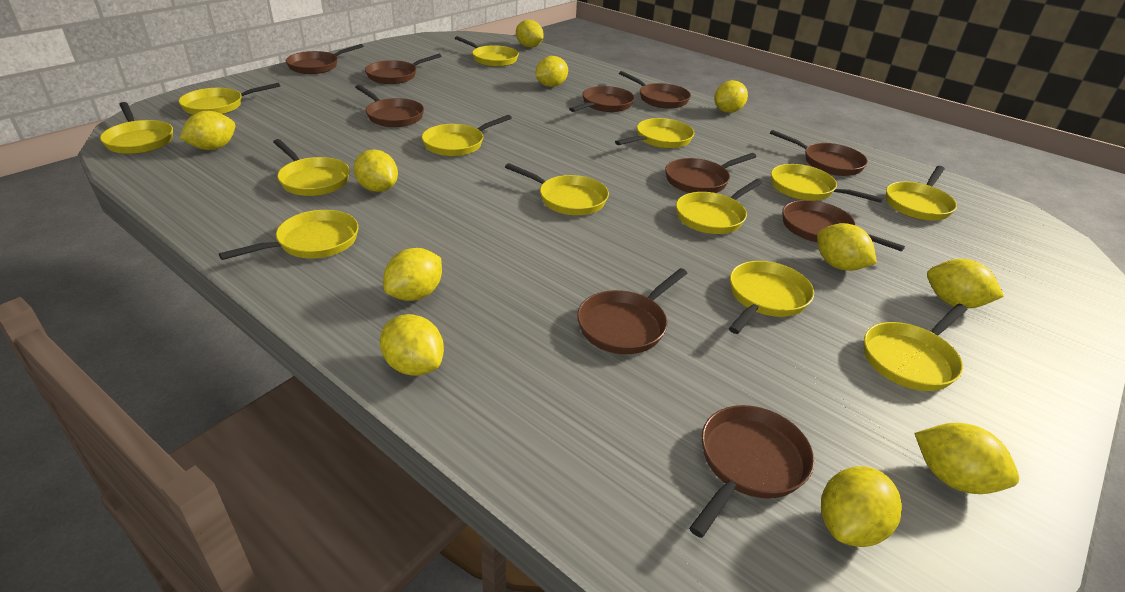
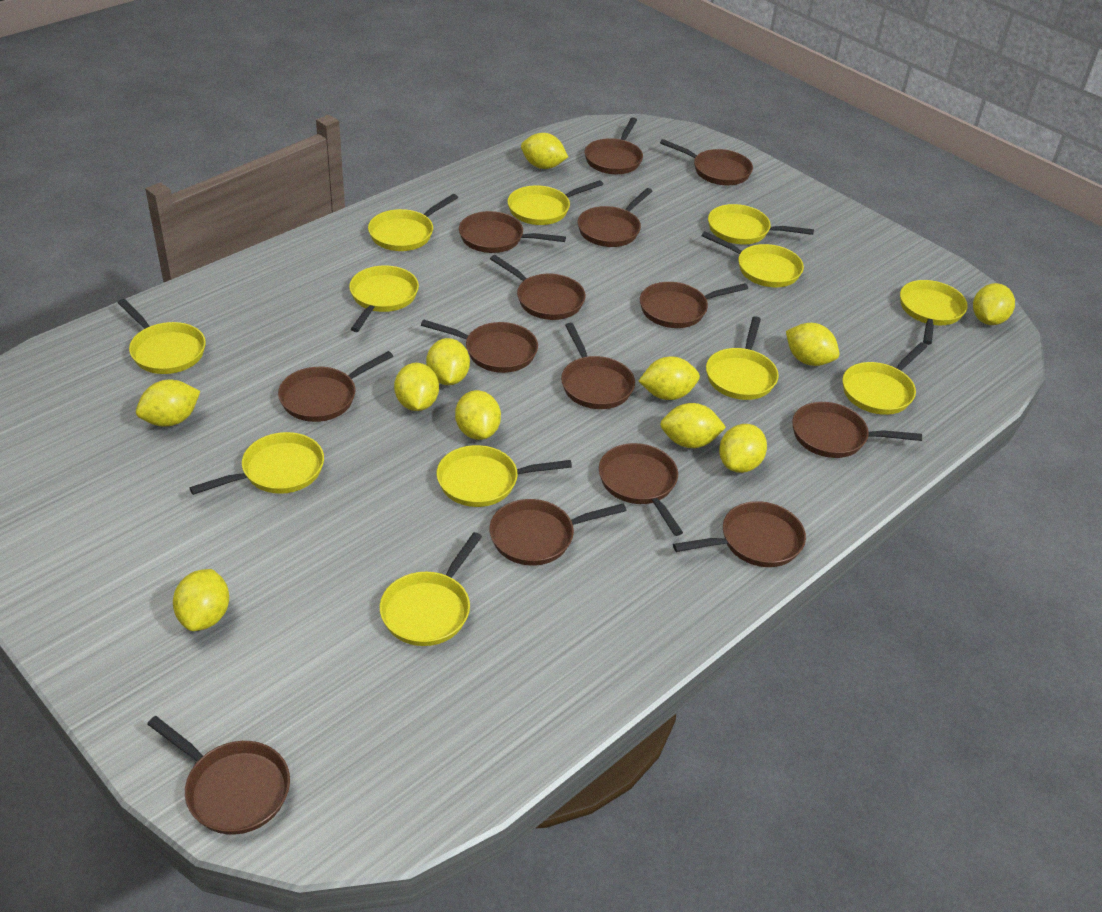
brown pan: 10 -> 14
yellow pan: 13 -> 12

